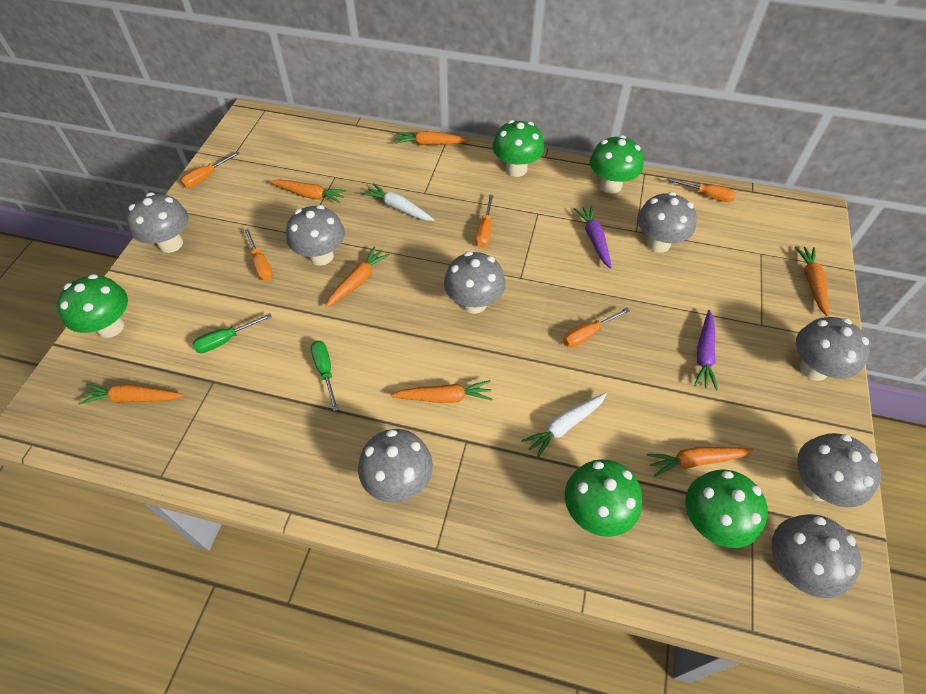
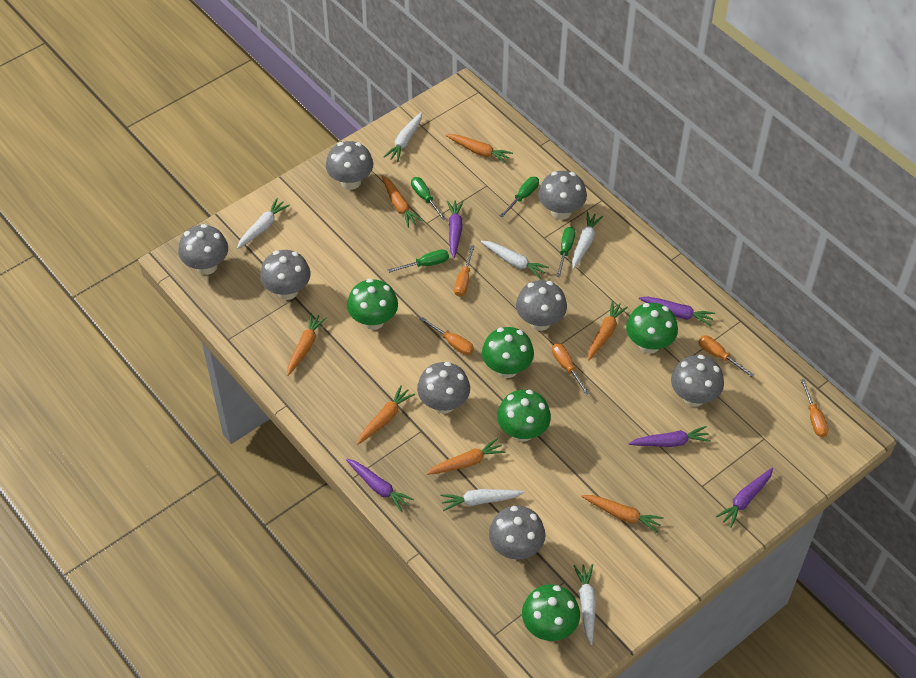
green screwdriver: 2 -> 4
purple carrot: 2 -> 5
white carrot: 2 -> 6

